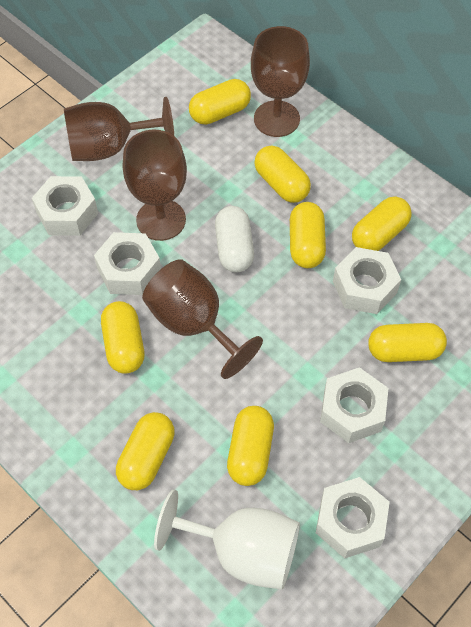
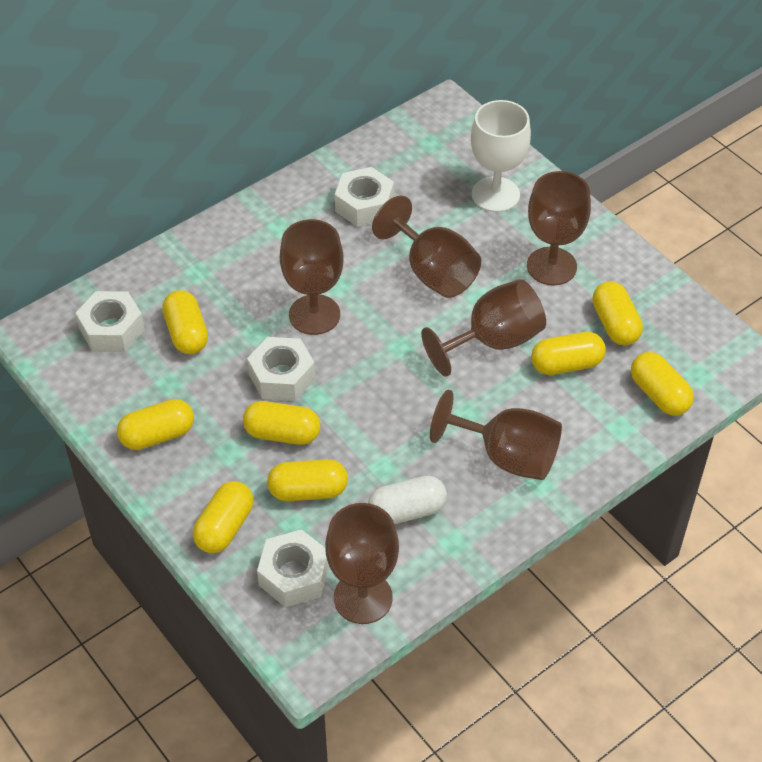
brown goblet: 4 -> 6
white nut: 5 -> 4

